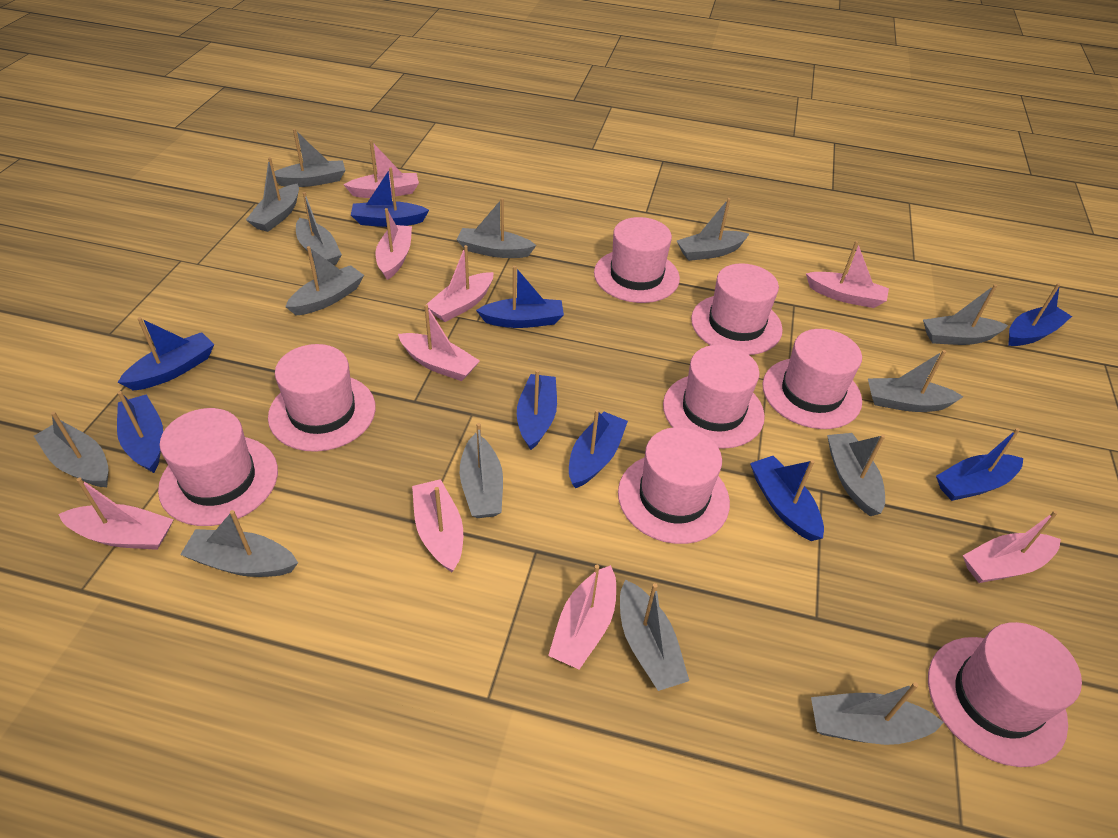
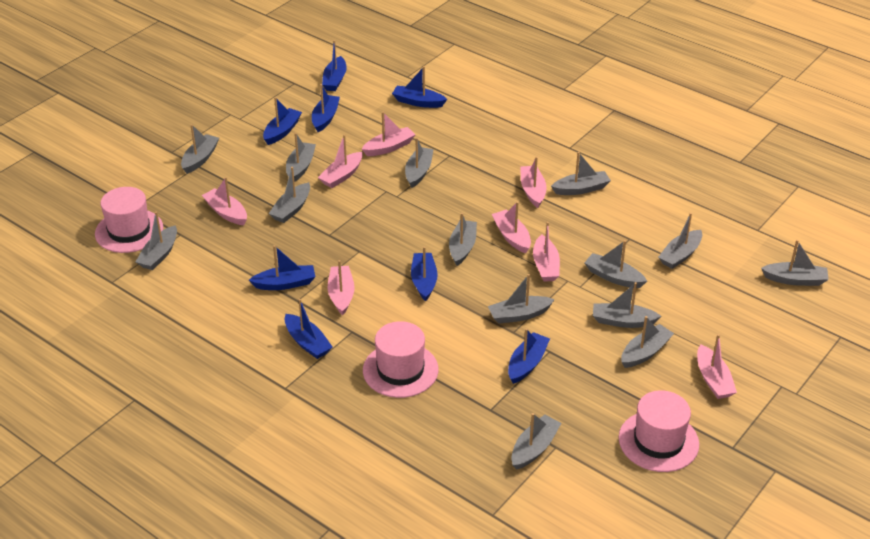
blue boat: 9 -> 8
pink boat: 9 -> 8
pink hat: 8 -> 3

